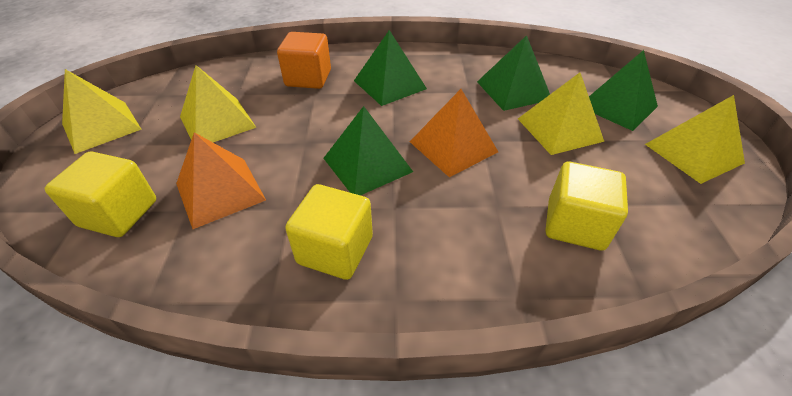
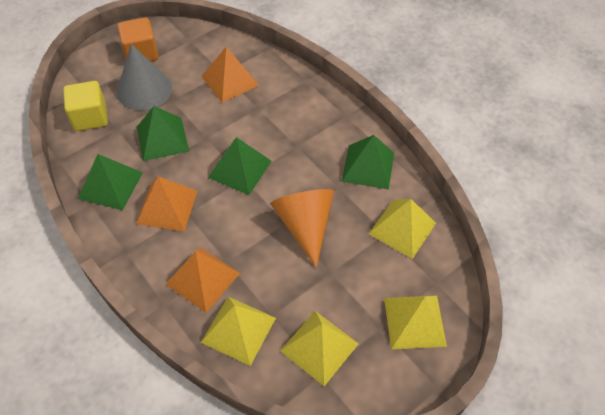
grey cone: 0 -> 1
orange cone: 0 -> 1
orange pyramid: 2 -> 3
yellow cube: 3 -> 1

